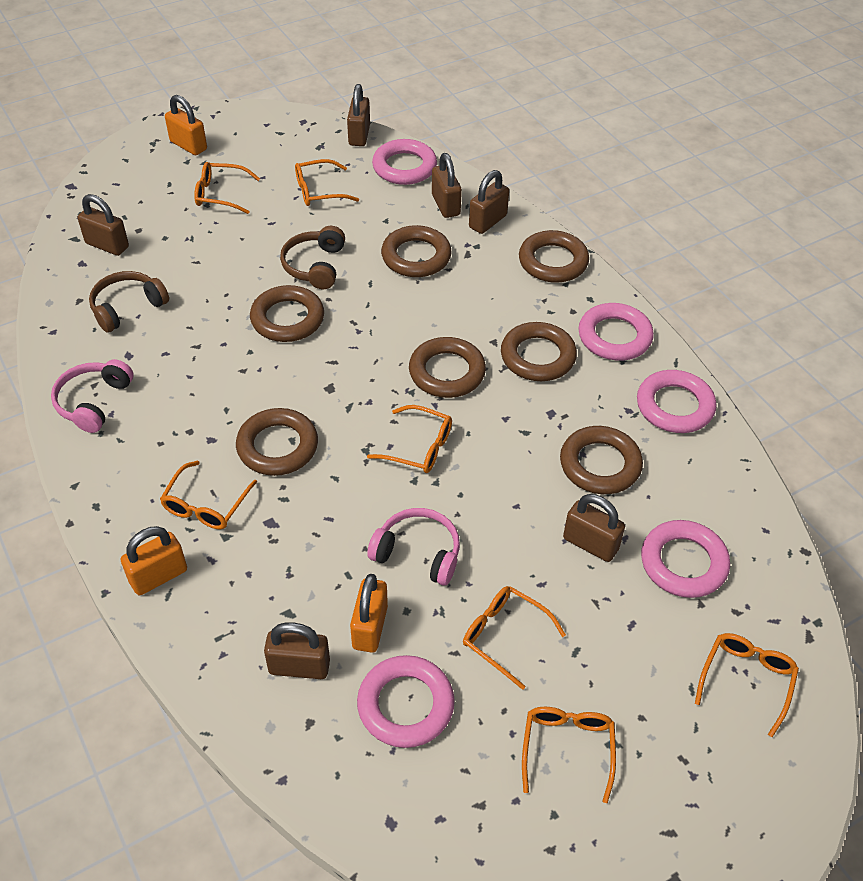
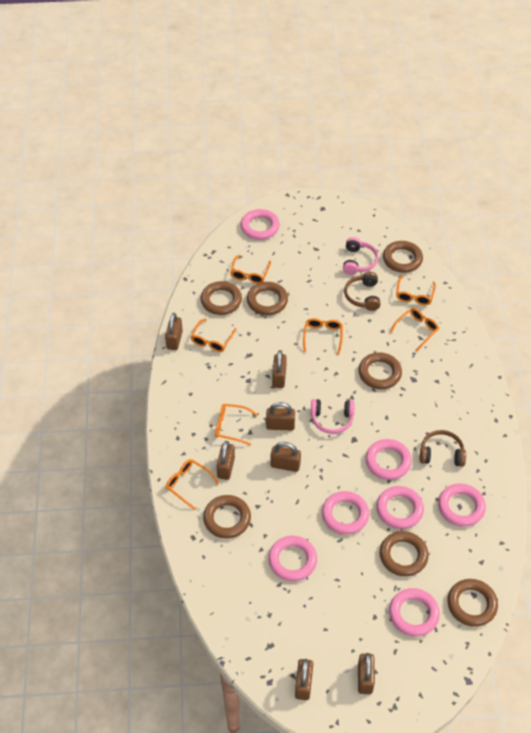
brown padlock: 6 -> 7
orange padlock: 3 -> 0
pink ring: 5 -> 7

